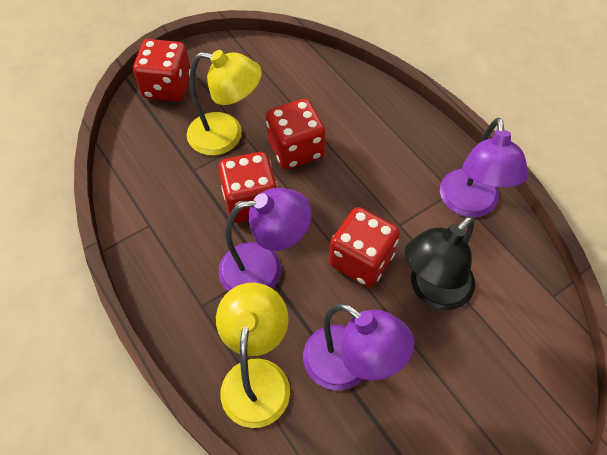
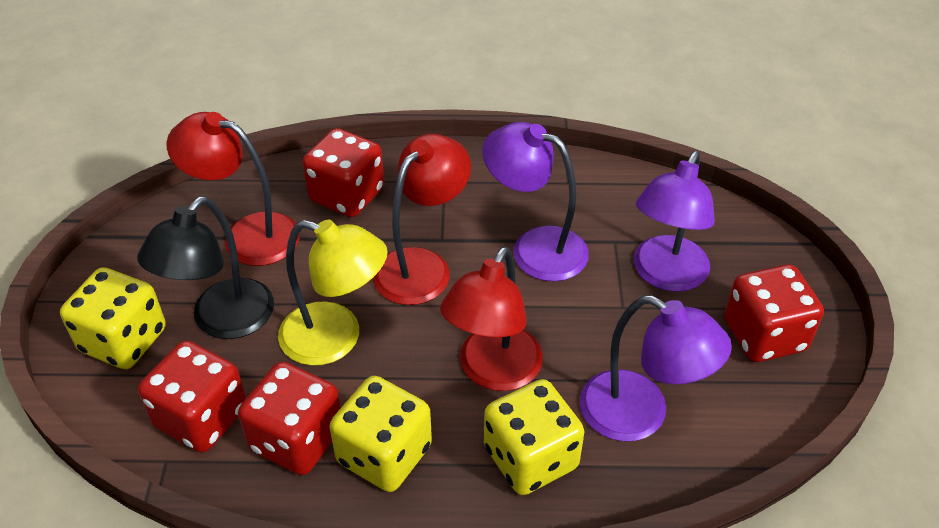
red lamp: 0 -> 3
yellow dice: 0 -> 3
yellow lamp: 2 -> 1

